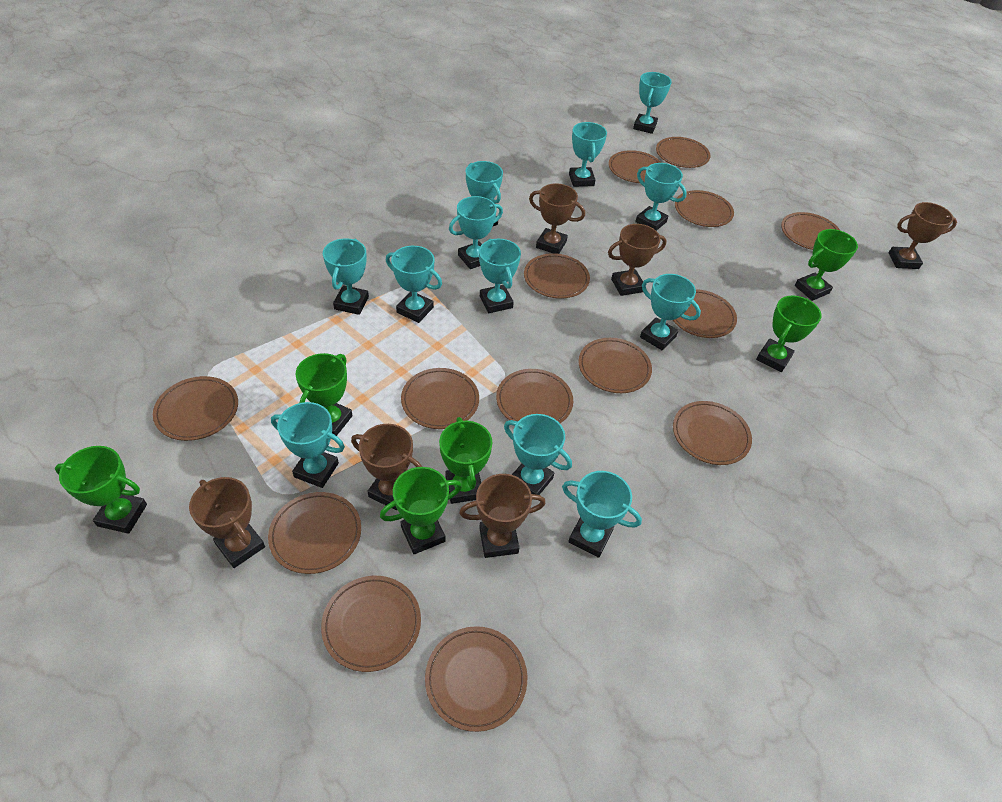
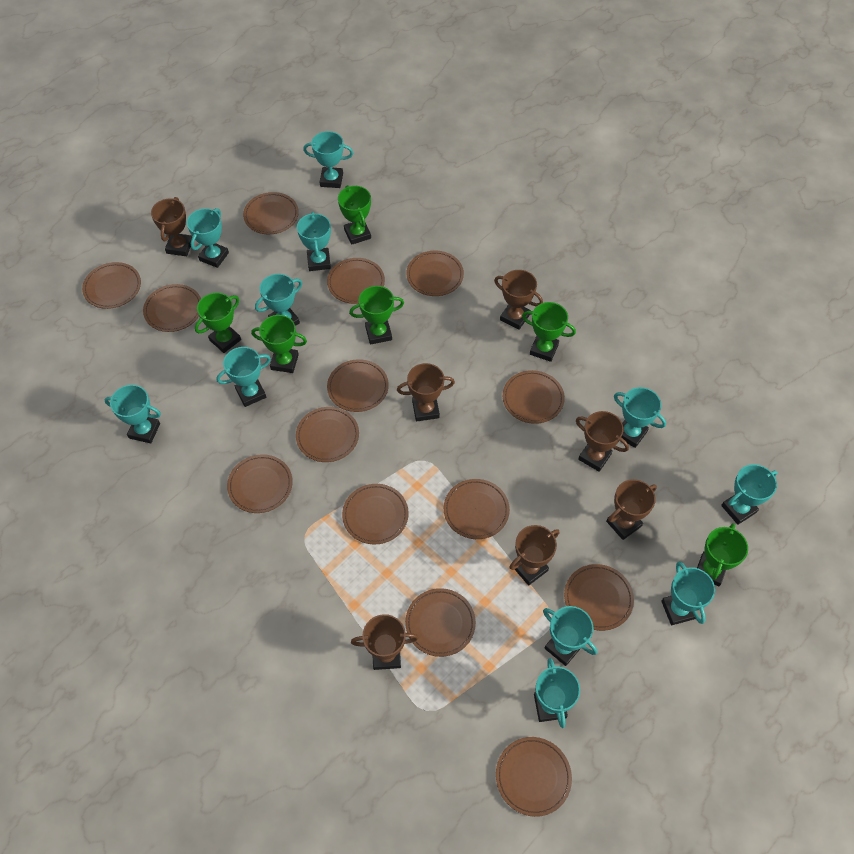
brown trophy: 6 -> 7
turquoise trophy: 12 -> 11

